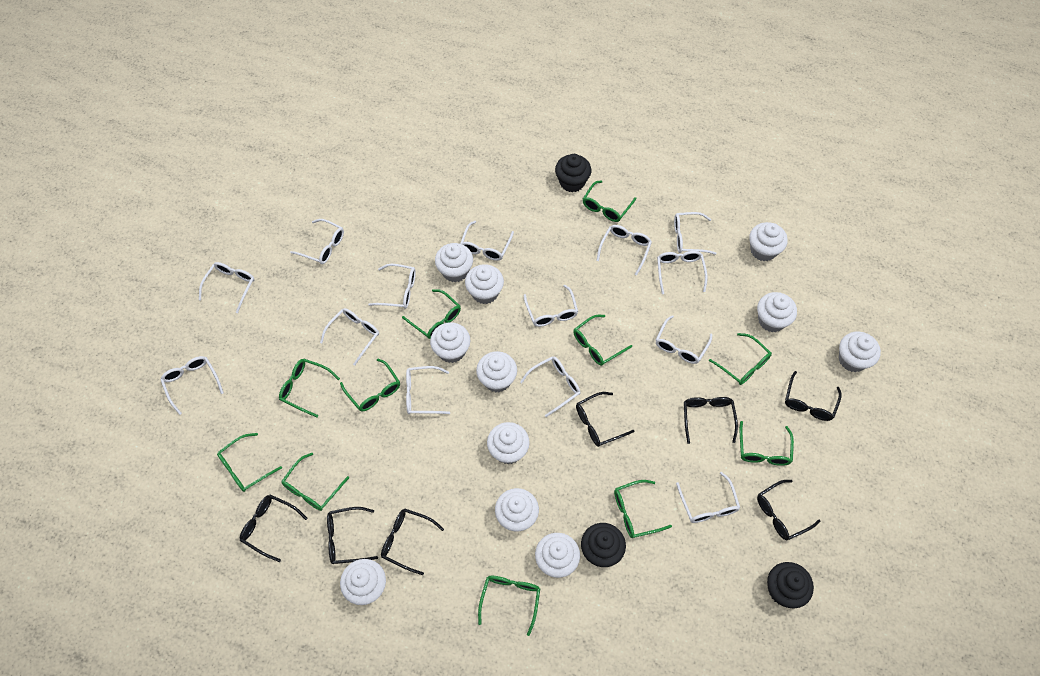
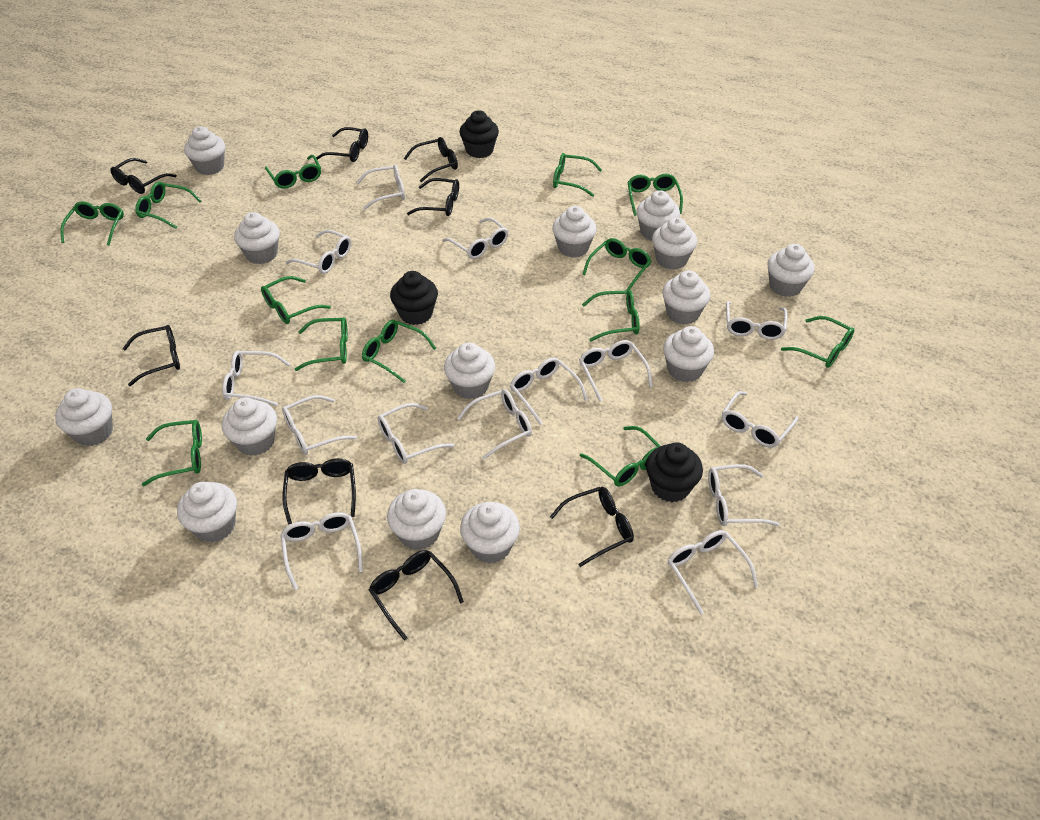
black glasses: 7 -> 8
green glasses: 11 -> 13
white cupcake: 11 -> 14

